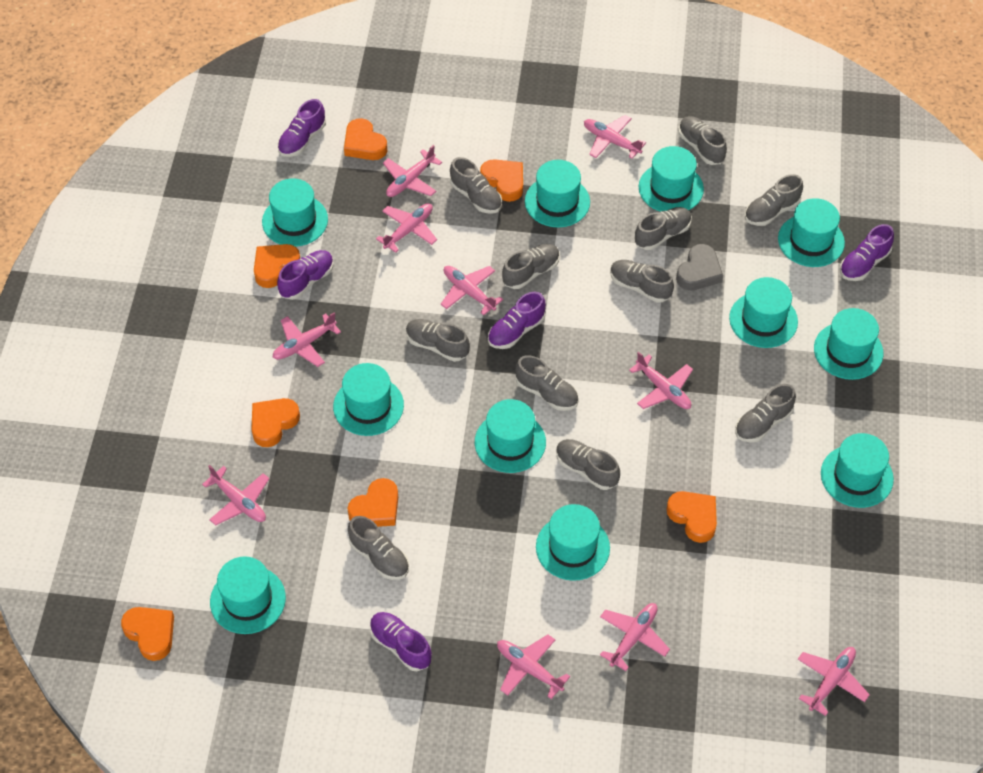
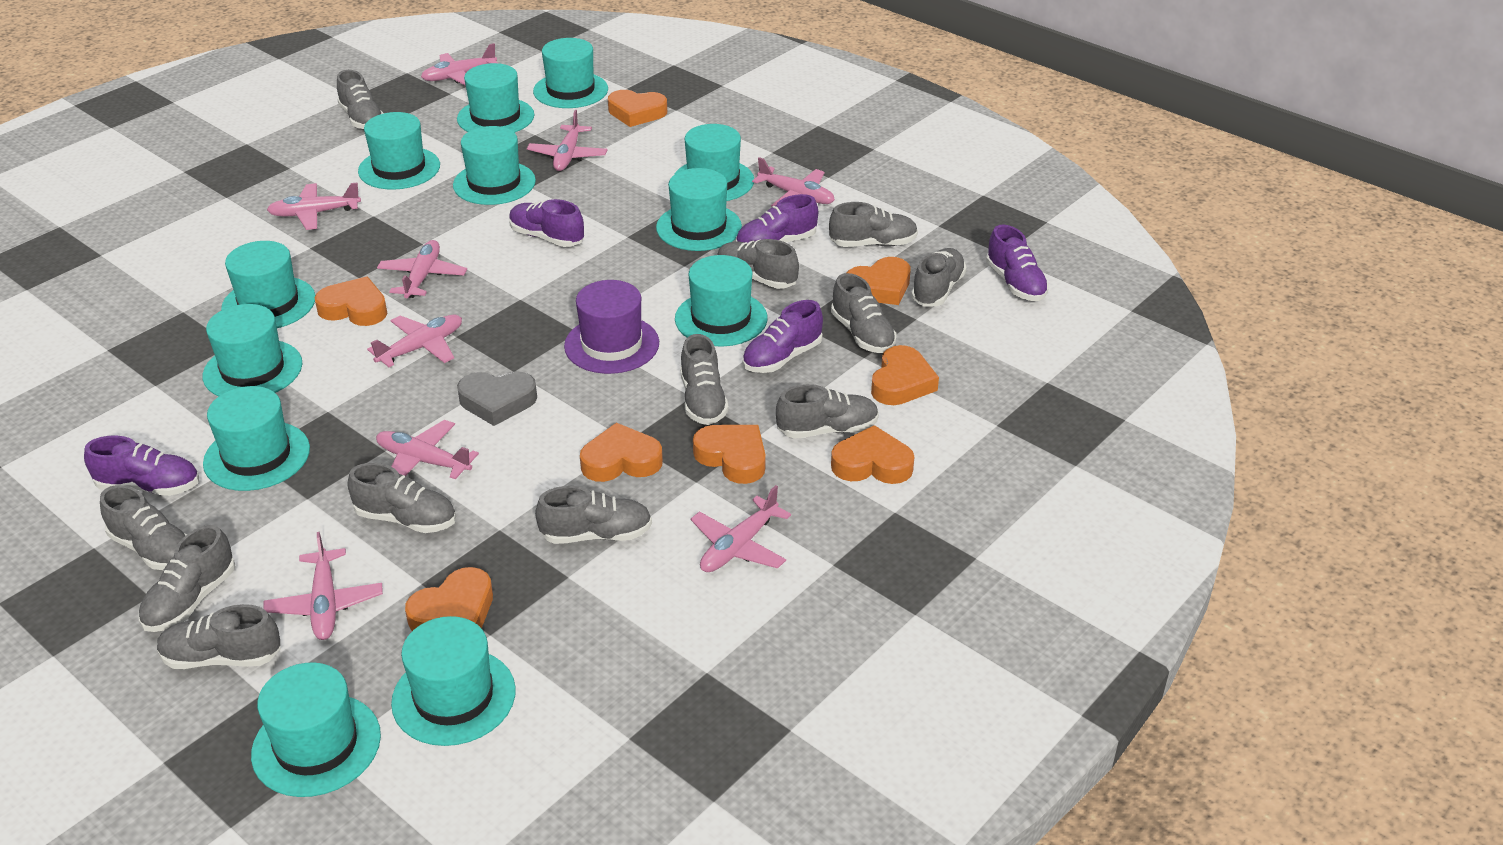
grey shoe: 11 -> 12
orange heart: 7 -> 8
pink plane: 10 -> 9
purple hat: 0 -> 1
turquoise hat: 11 -> 12

